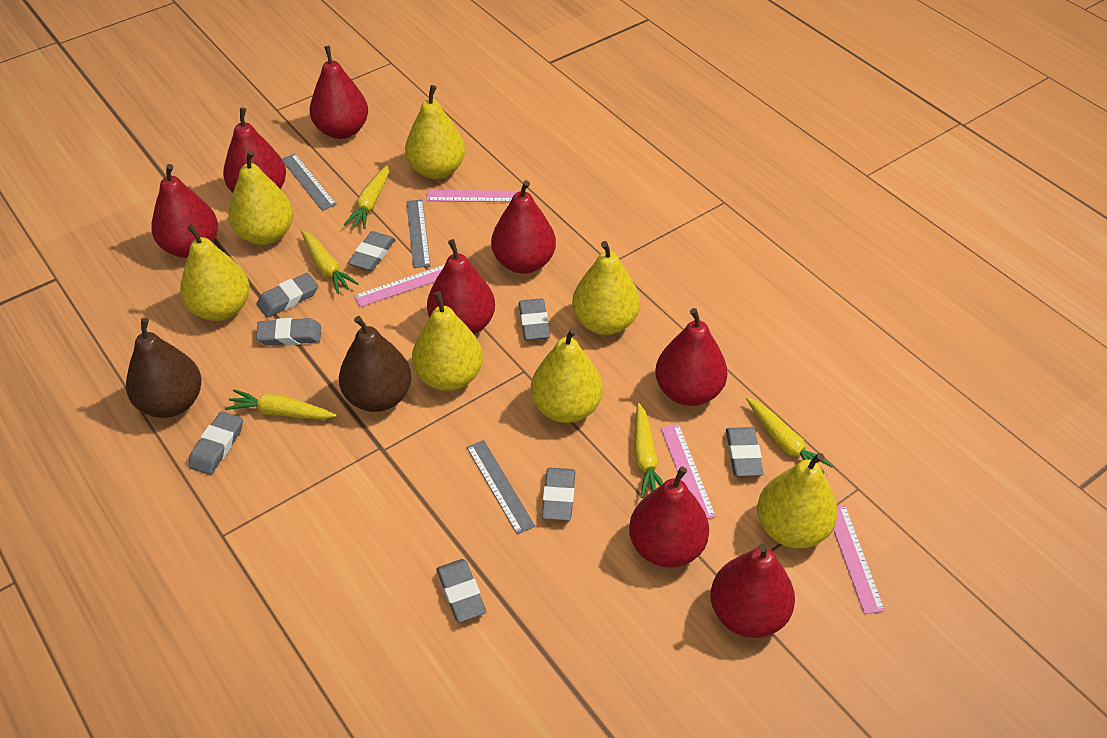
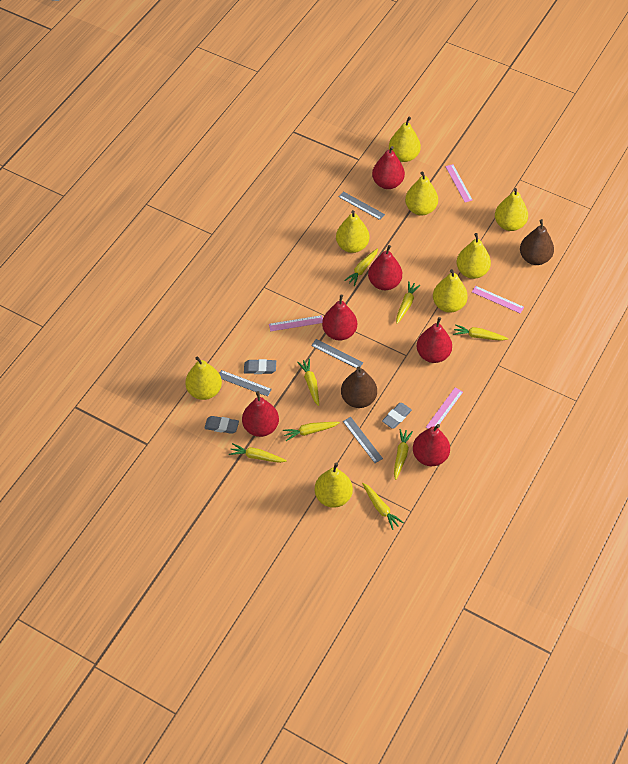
grey eraser: 8 -> 3
grey ruler: 3 -> 4
red pear: 8 -> 6
yellow carrot: 5 -> 8
yellow pear: 7 -> 8

